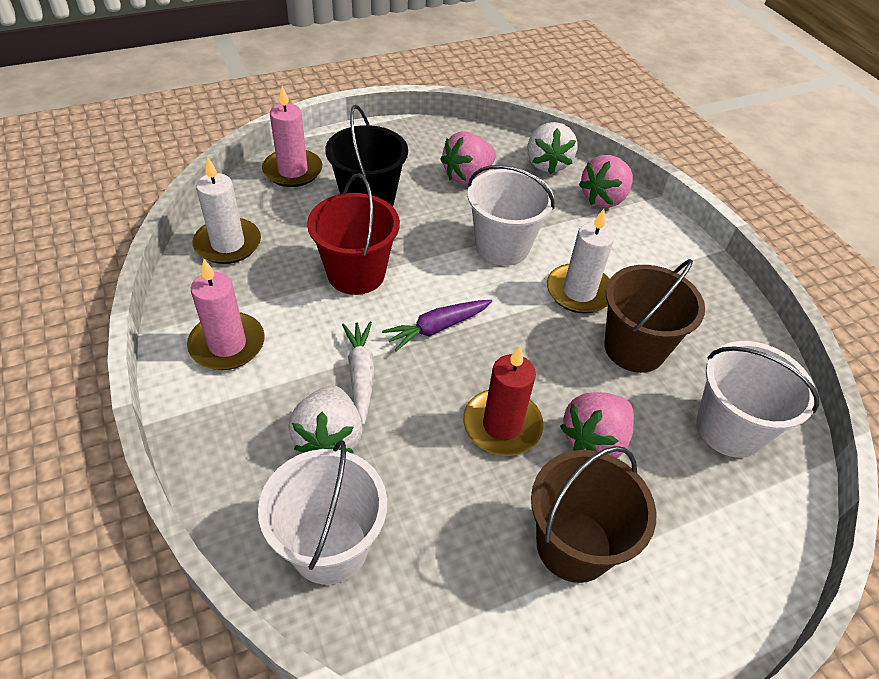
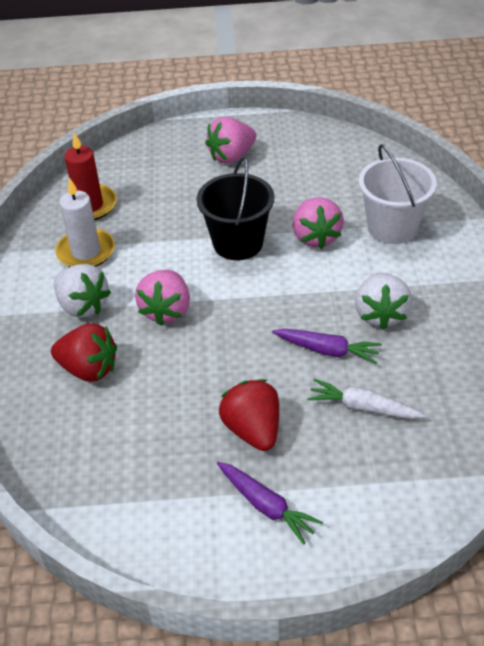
brown bucket: 2 -> 0
pink candle: 2 -> 0
purple carrot: 1 -> 2
red bucket: 1 -> 0
red strawberry: 0 -> 2
white bucket: 3 -> 1
white candle: 2 -> 1

